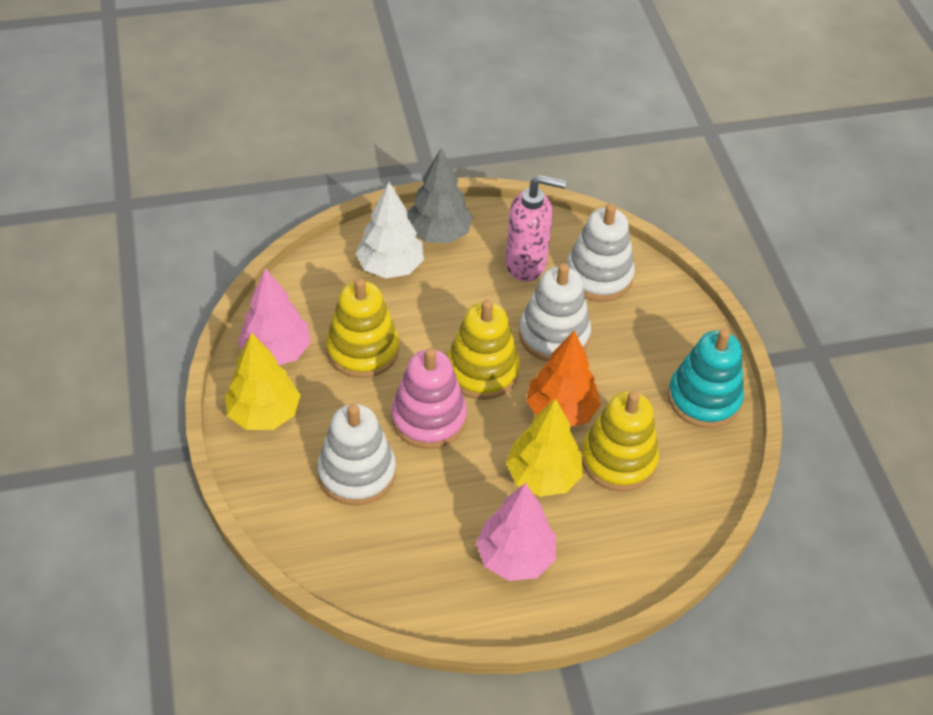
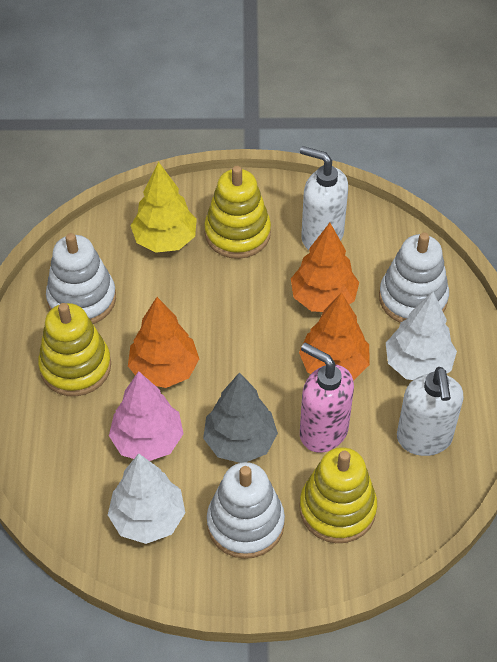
orange tree: 1 -> 3
pink stacking toy: 1 -> 0
pink tree: 2 -> 1
turquoise stacking toy: 1 -> 0
white soap dispenser: 0 -> 2
white tree: 1 -> 2
yellow tree: 2 -> 1

